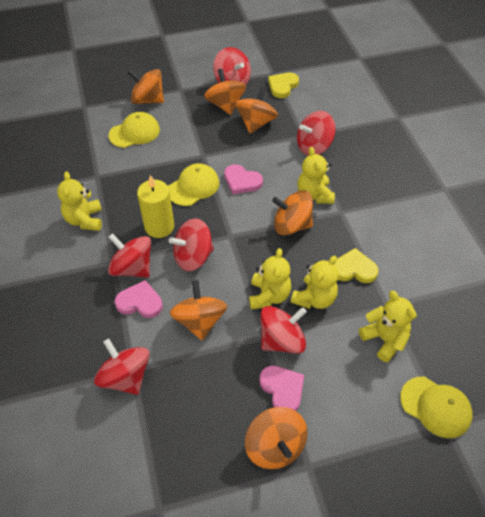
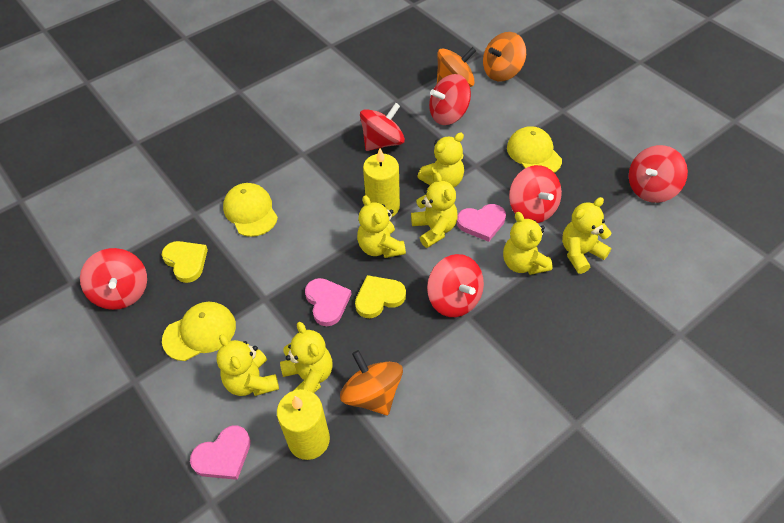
orange spinning top: 6 -> 3
yellow candle: 1 -> 2
yellow teddy bear: 5 -> 7

